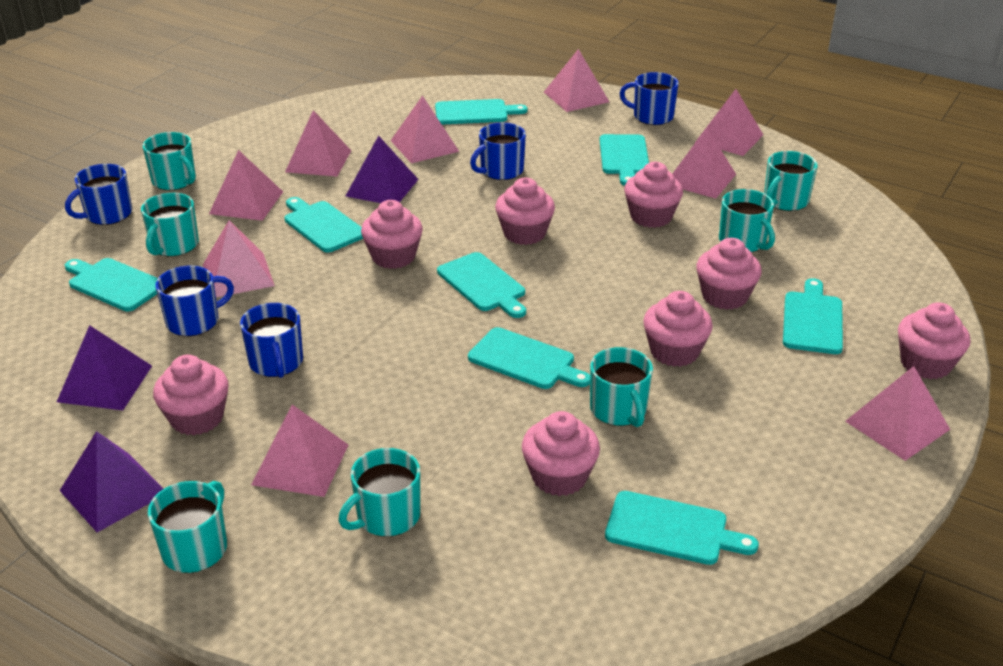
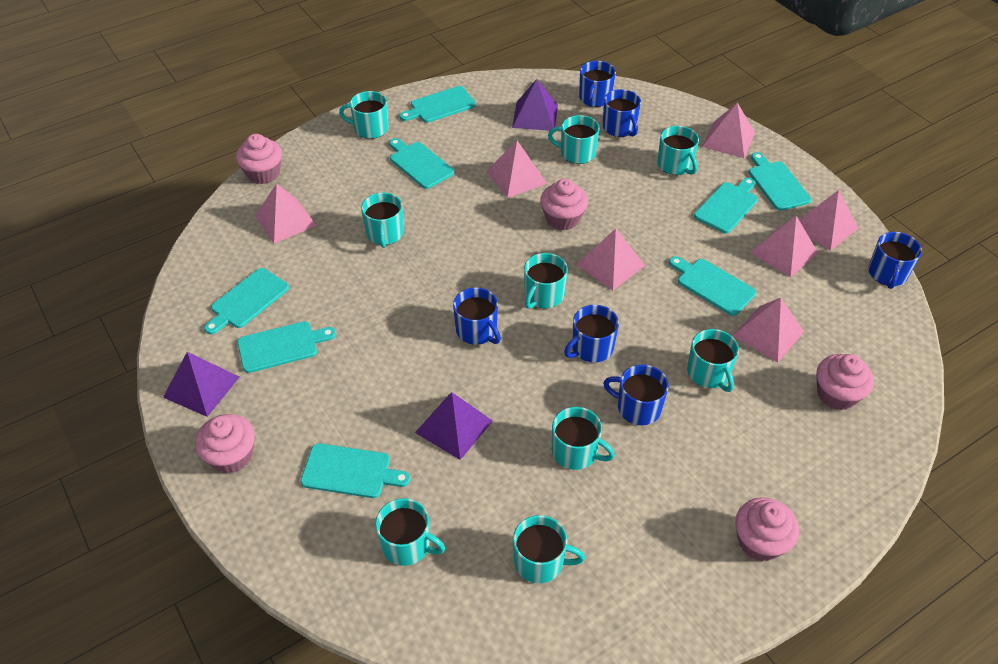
blue mug: 5 -> 6
pink cupcake: 8 -> 5
pink pyramid: 9 -> 7
turquoise mug: 7 -> 9

